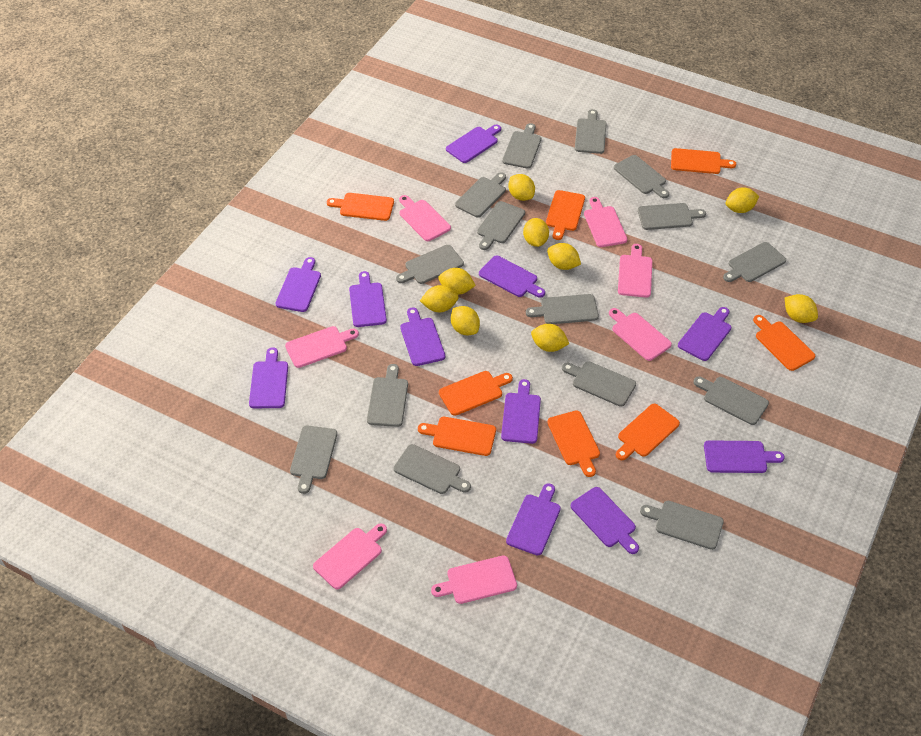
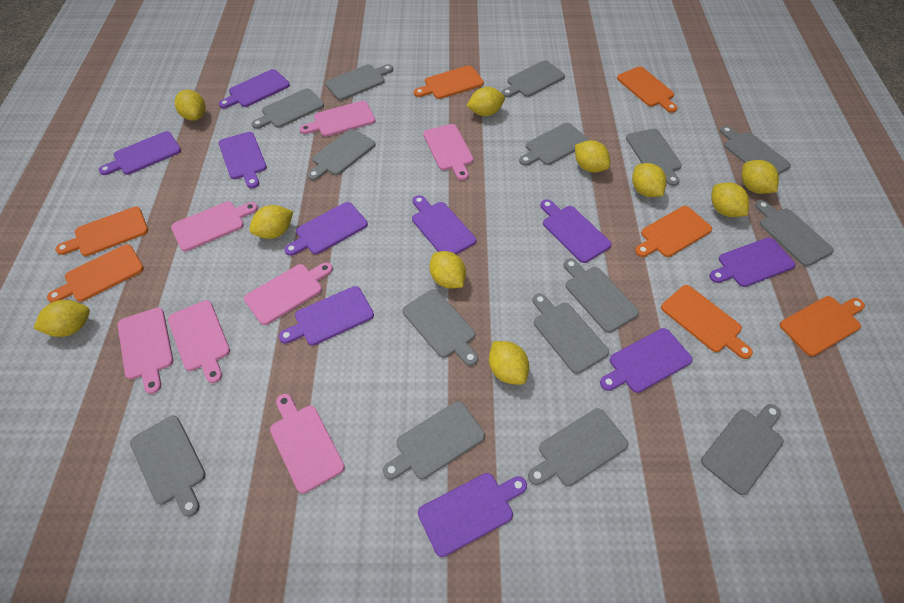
orange cutting board: 8 -> 7
purple cutting board: 11 -> 10
yellow lemon: 9 -> 10

